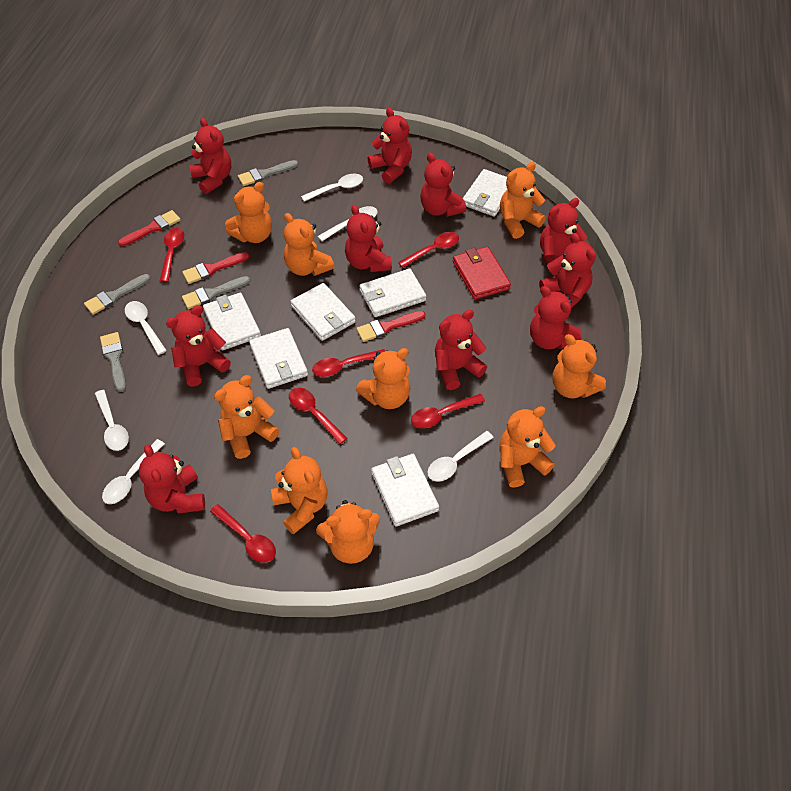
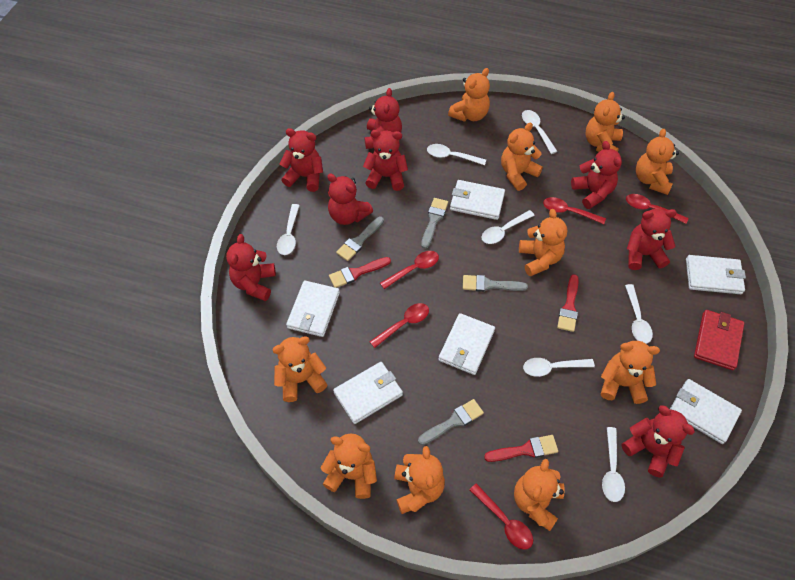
orange teddy bear: 9 -> 10
red spoon: 6 -> 5
red teddy bear: 10 -> 8
white spoon: 6 -> 7

